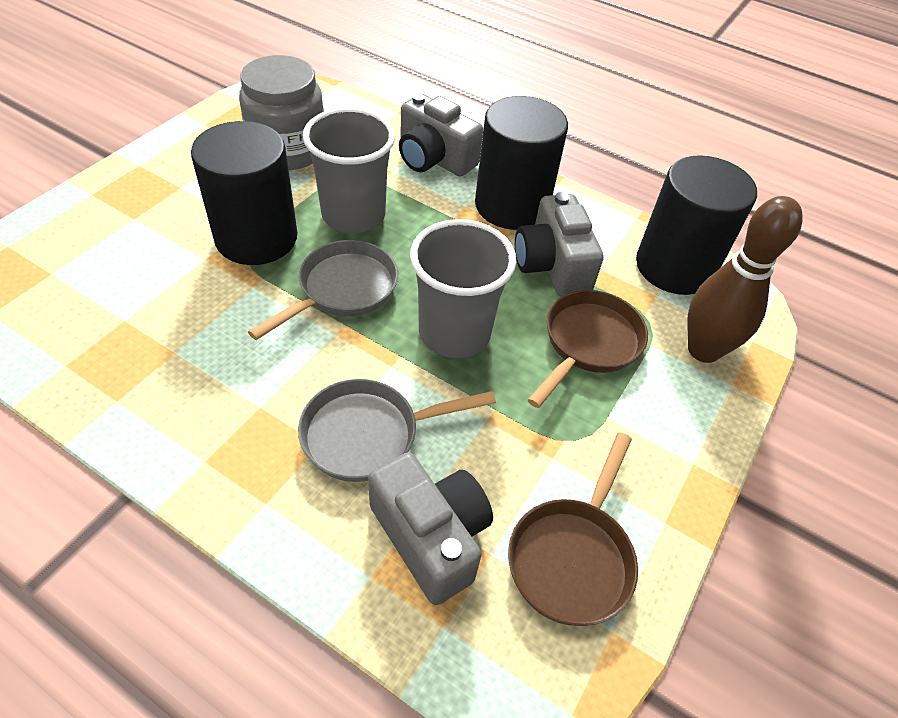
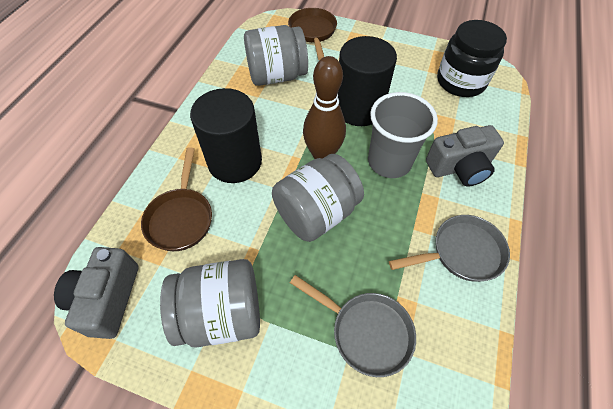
black cylinder: 3 -> 2
black jar: 0 -> 1
grey camera: 3 -> 2
grey cup: 2 -> 1
grey jar: 1 -> 3

